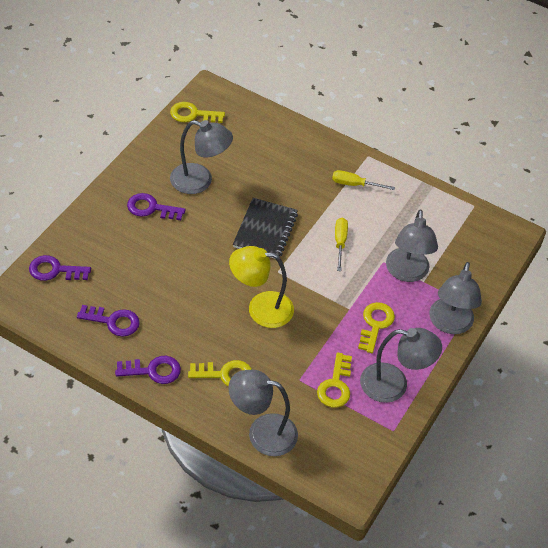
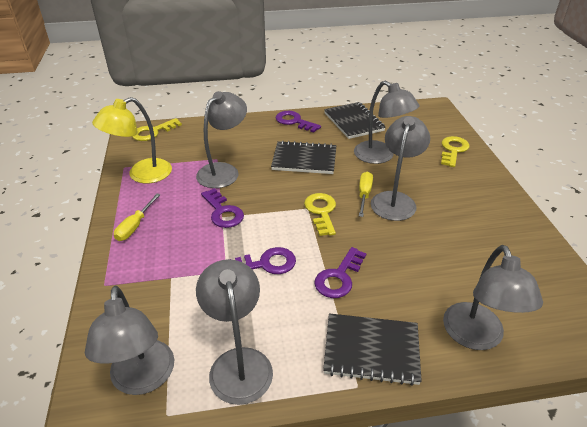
black notebook: 1 -> 3
grey lamp: 5 -> 6
yellow key: 4 -> 3

